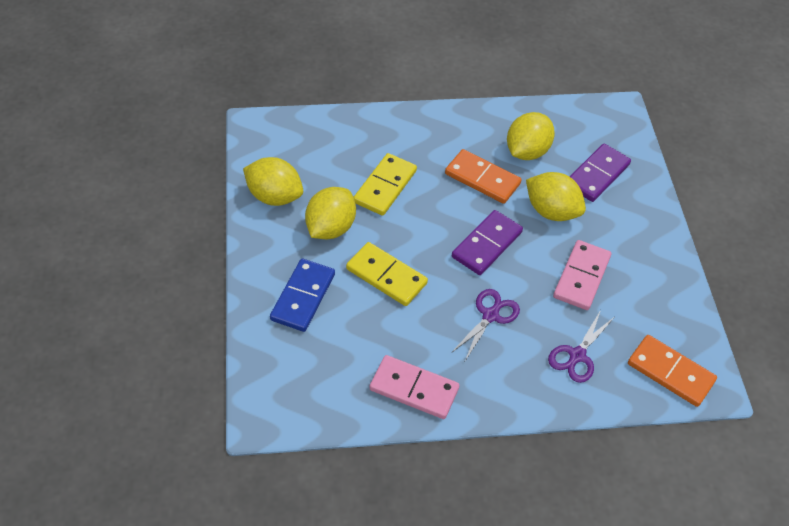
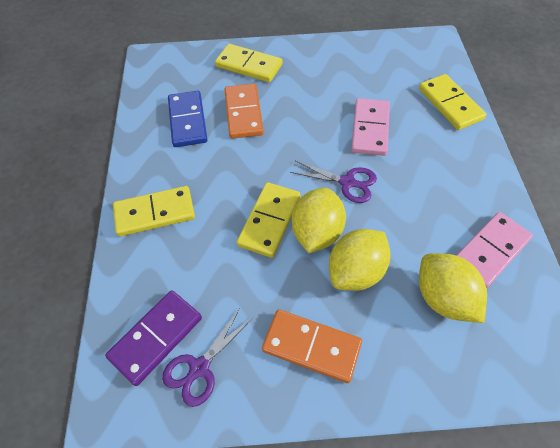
purple domino: 2 -> 1
yellow domino: 2 -> 4
yellow lemon: 4 -> 3

